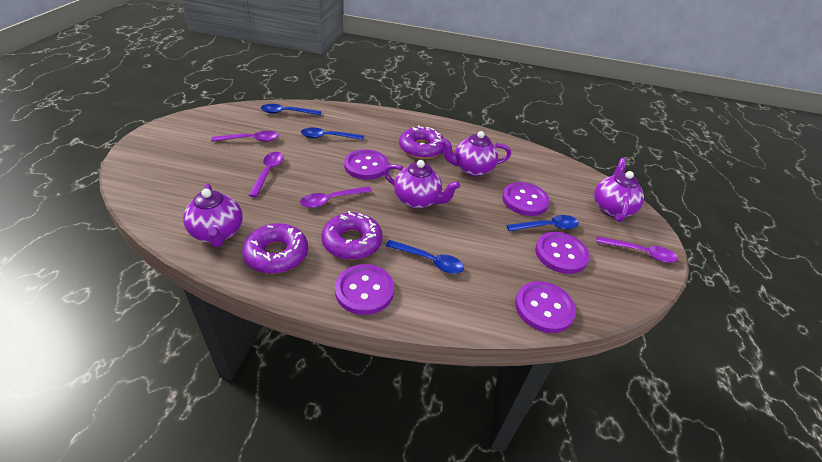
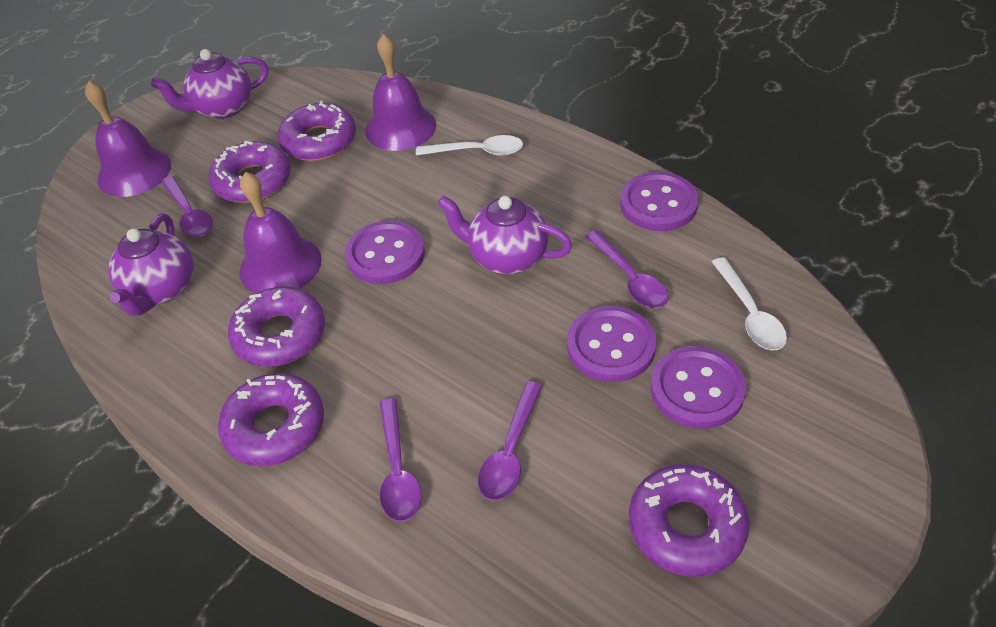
blue spoon: 4 -> 0
purple bell: 0 -> 3
purple button: 5 -> 4
purple donut: 3 -> 5
purple teapot: 4 -> 3
white spoon: 0 -> 2

